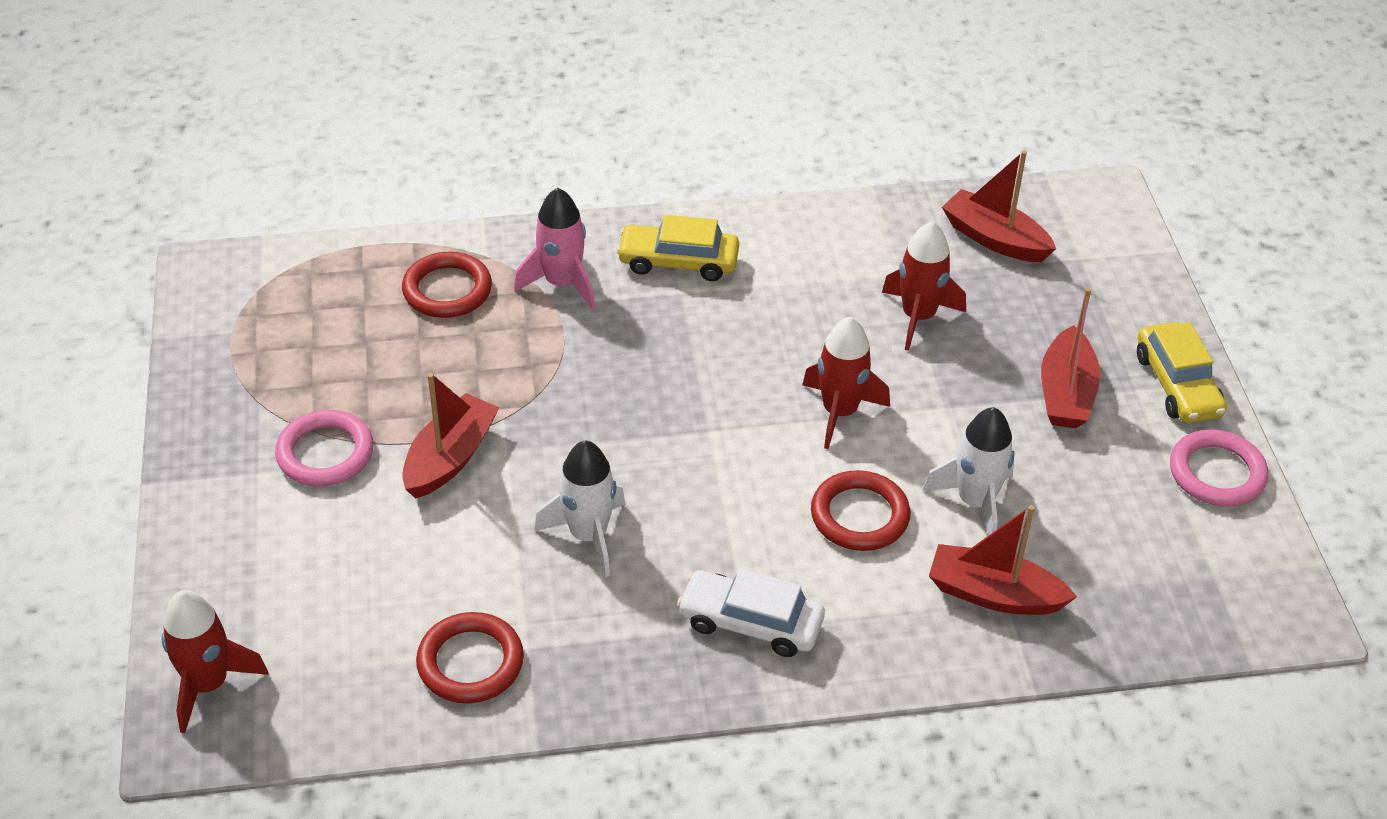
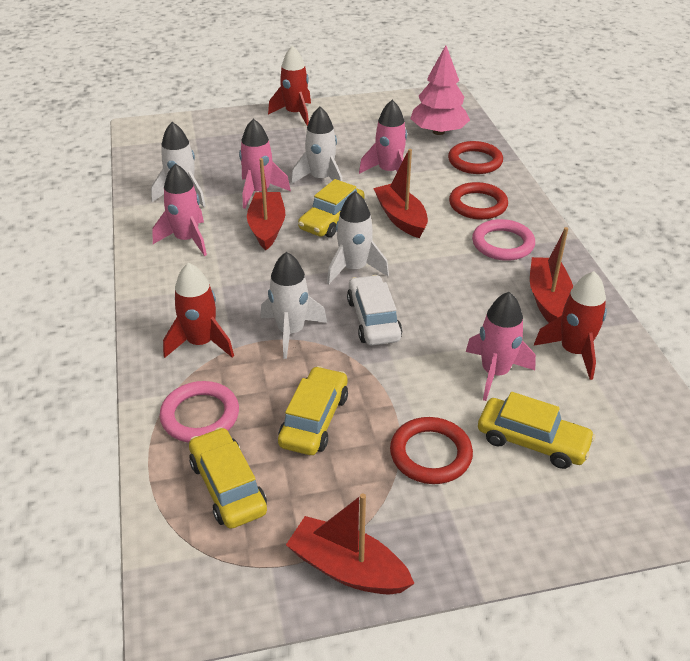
pink rocket: 1 -> 4
pink tree: 0 -> 1
white rocket: 2 -> 4
yellow car: 2 -> 4

